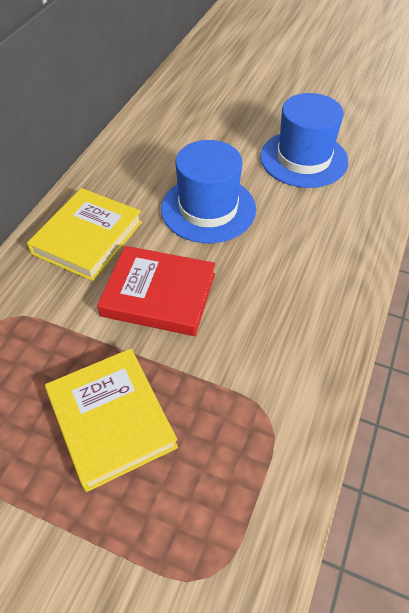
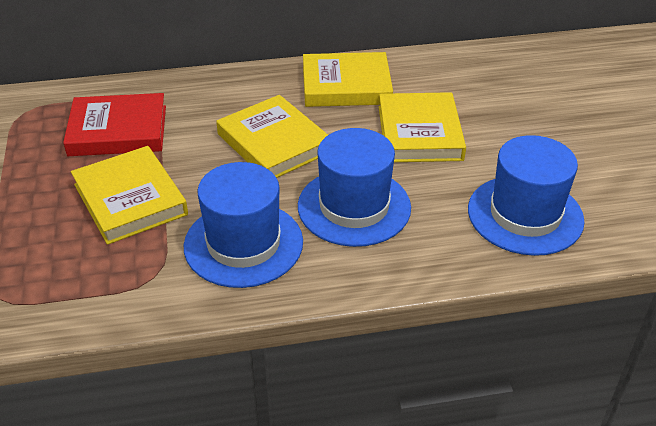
blue hat: 2 -> 3
yellow book: 2 -> 4

